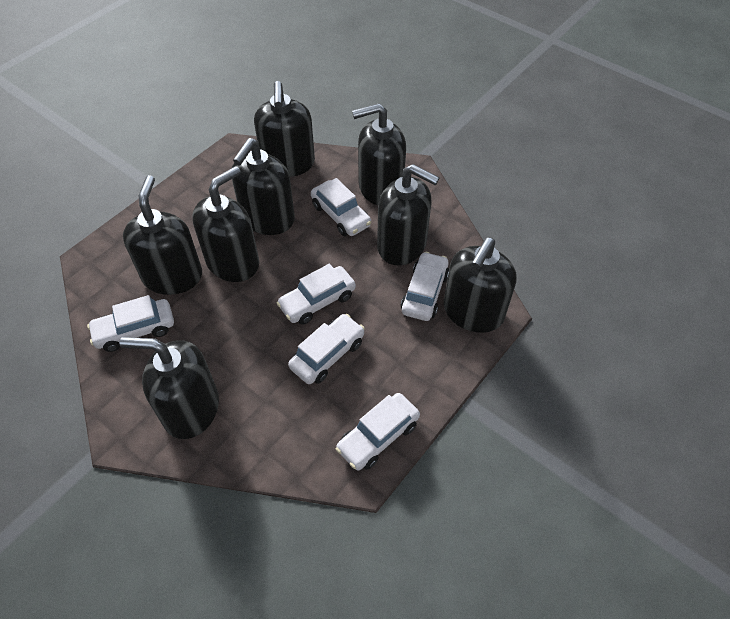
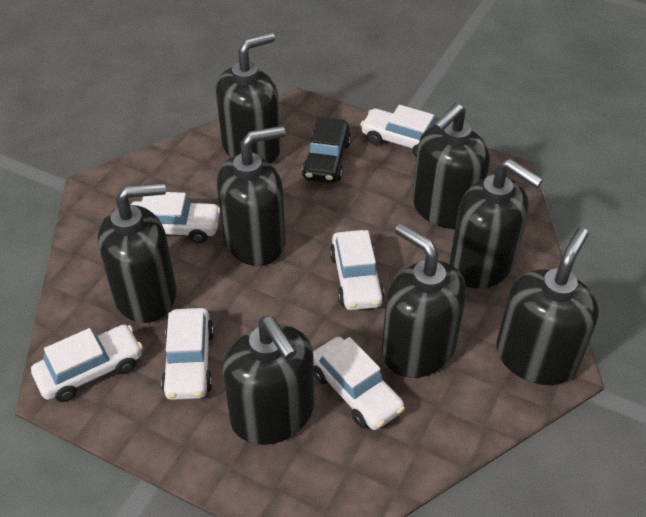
black car: 0 -> 1

